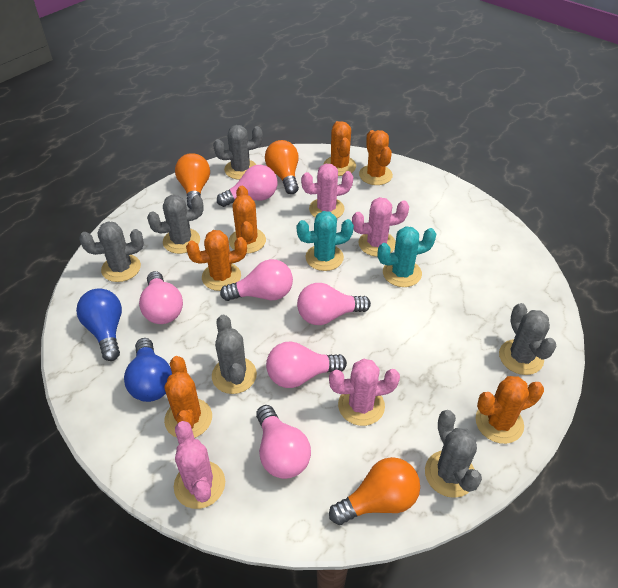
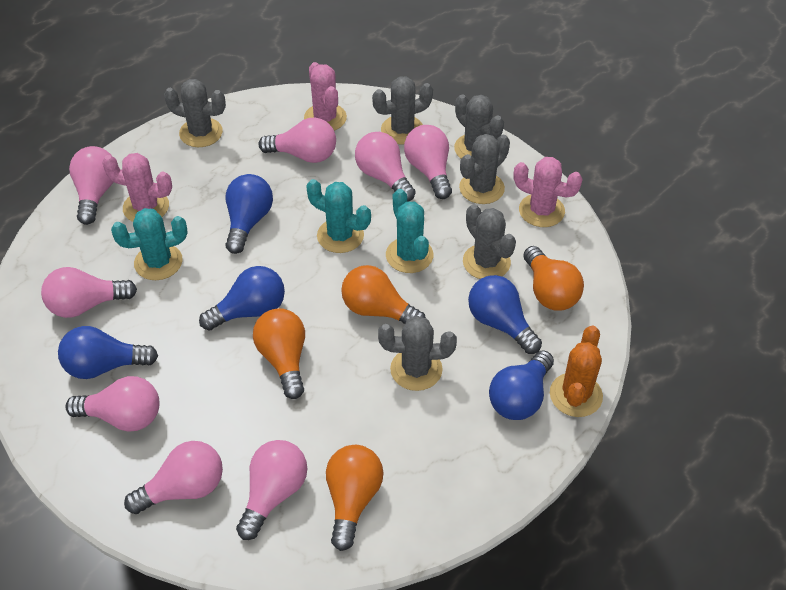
blue light bulb: 2 -> 5
orange cactus: 6 -> 1
orange light bulb: 3 -> 4
pink cactus: 4 -> 3
pink light bulb: 6 -> 8
turquoise cactus: 2 -> 3

